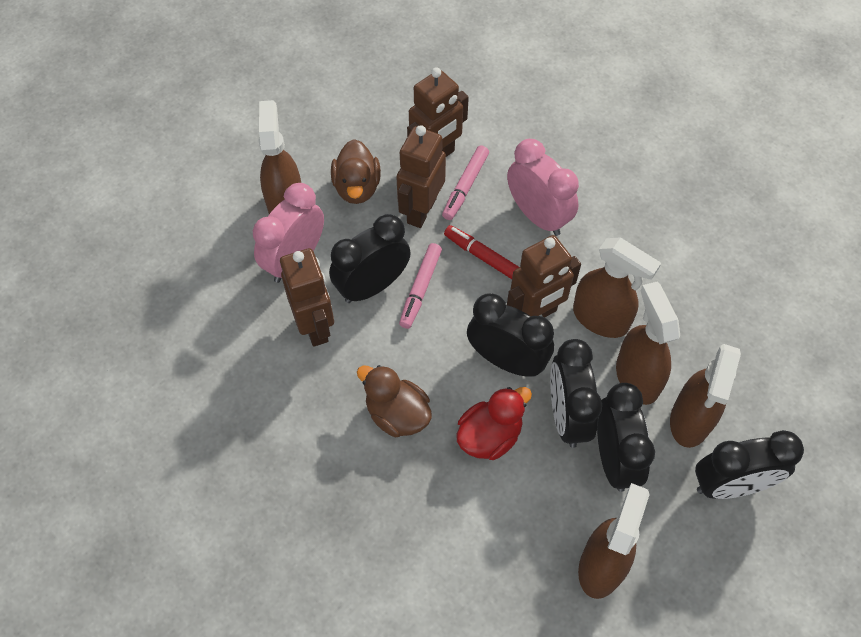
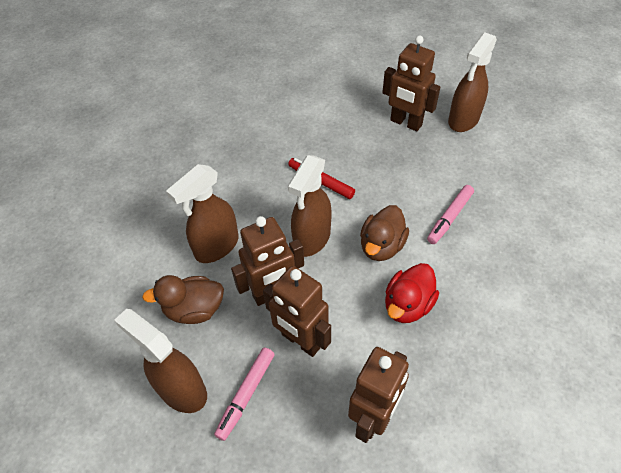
black clock: 5 -> 0
brown spray bottle: 5 -> 4
pink clock: 2 -> 0

